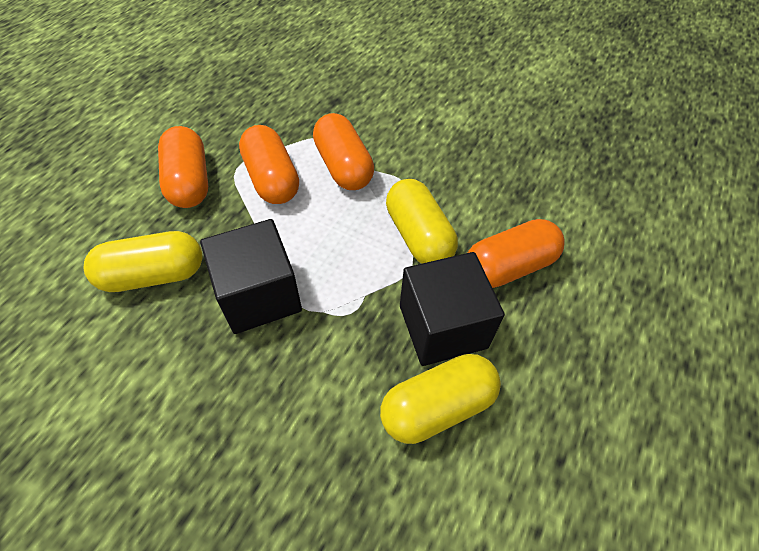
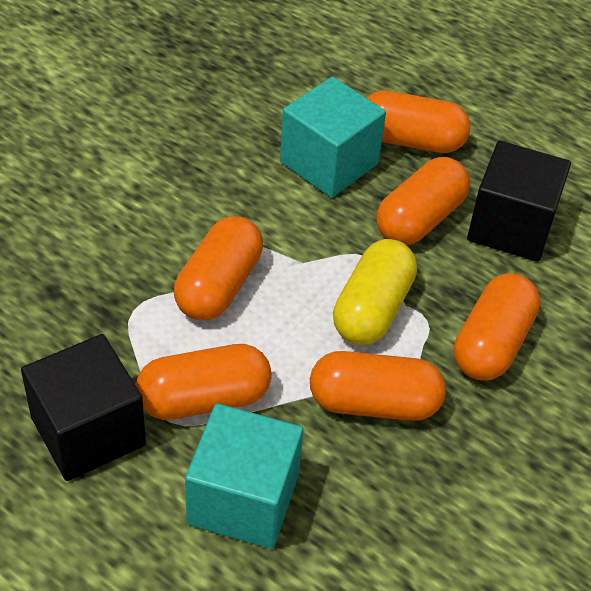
orange capsule: 4 -> 6
turquoise cube: 0 -> 2
yellow capsule: 3 -> 1

